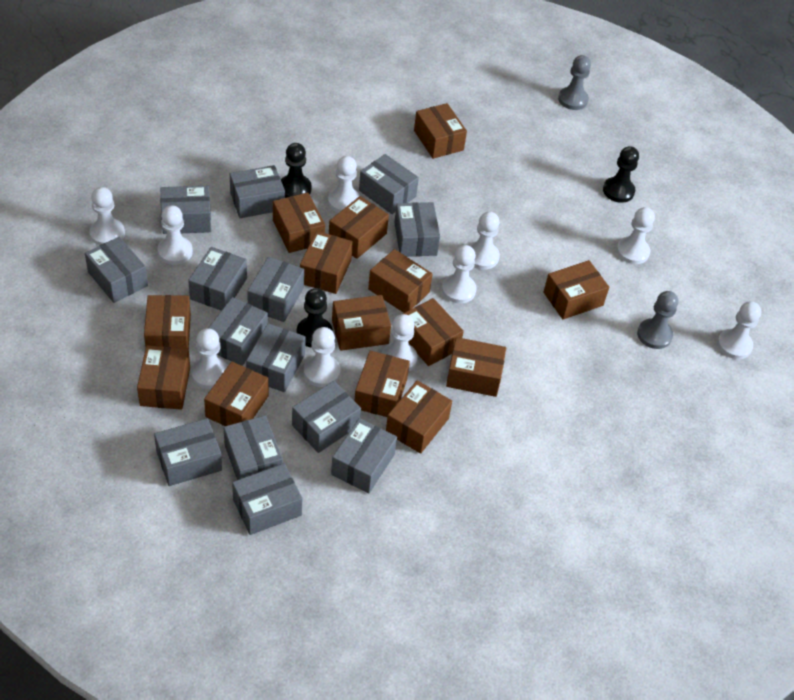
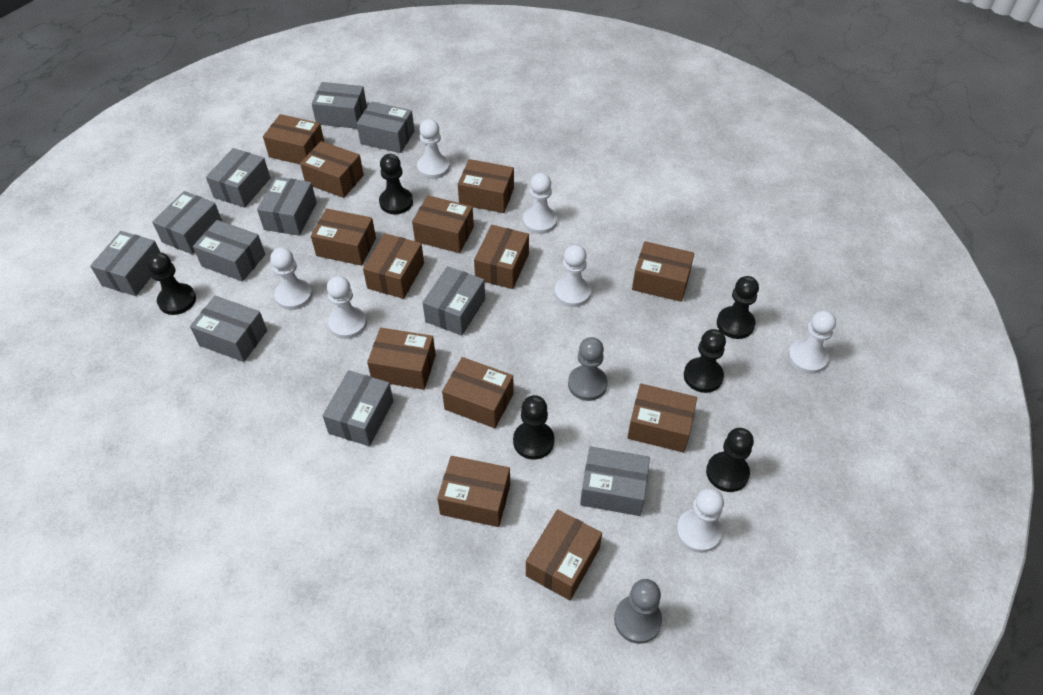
black pawn: 3 -> 6
brown box: 14 -> 13
grey box: 14 -> 11
white pawn: 10 -> 7

